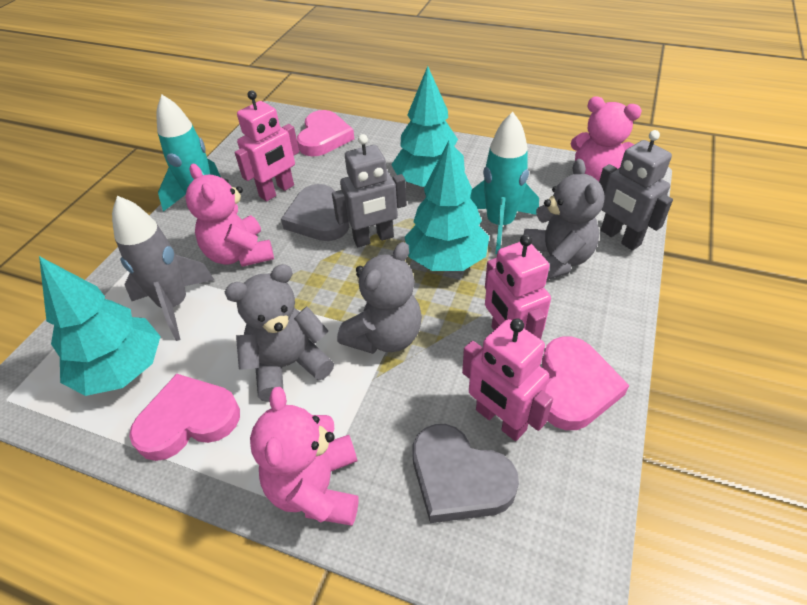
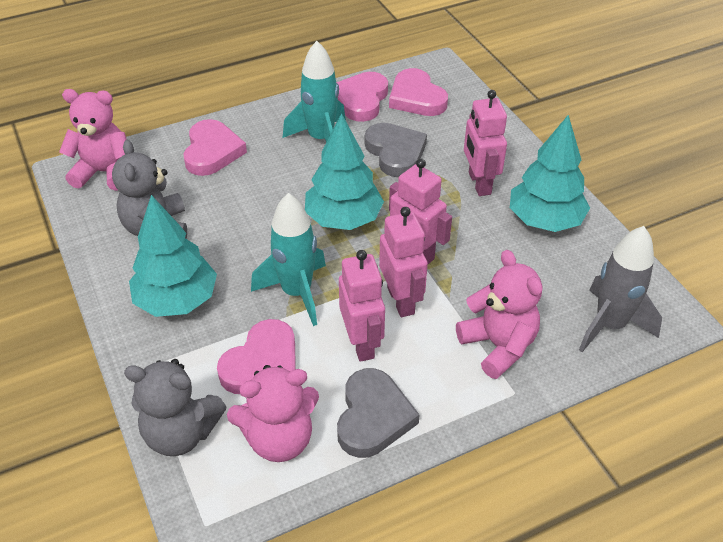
grey robot: 2 -> 0
grey teddy bear: 3 -> 2
pink heart: 3 -> 4
pink robot: 3 -> 4

